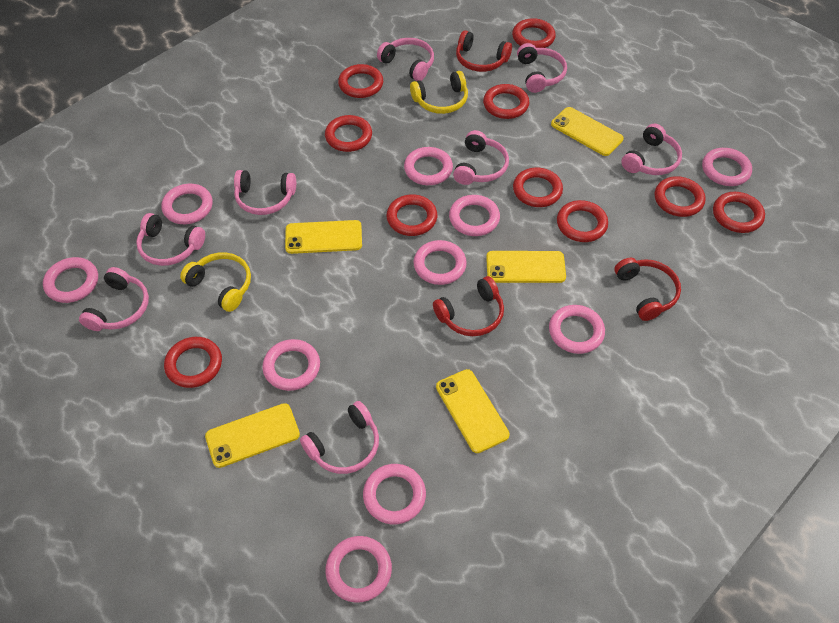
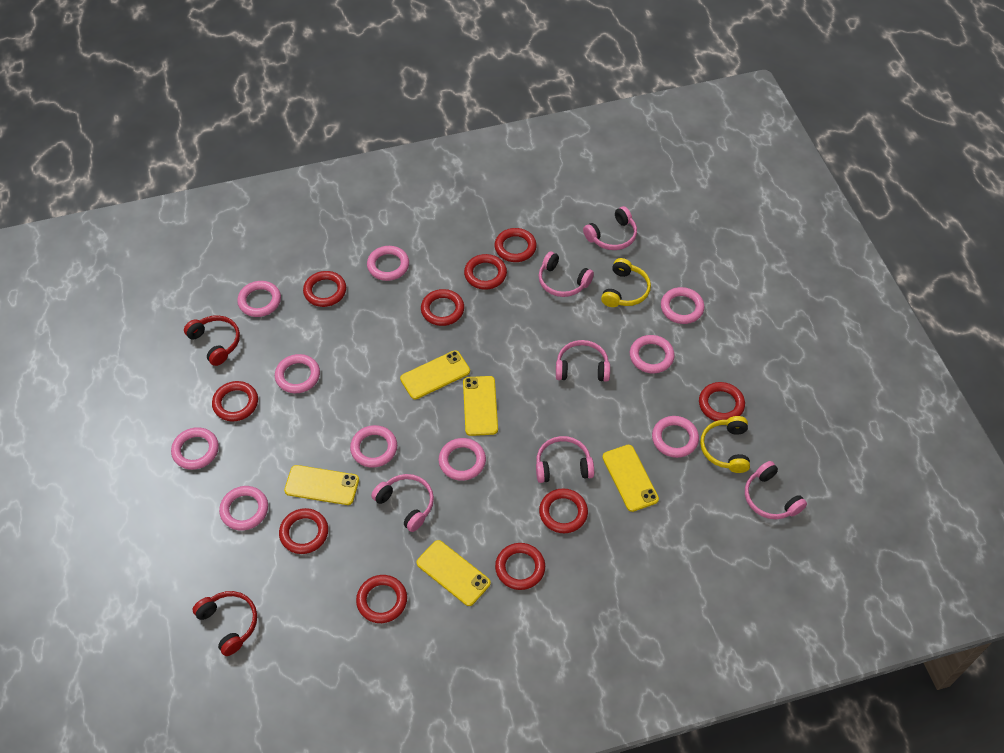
pink headphones: 8 -> 6
red headphones: 3 -> 2

